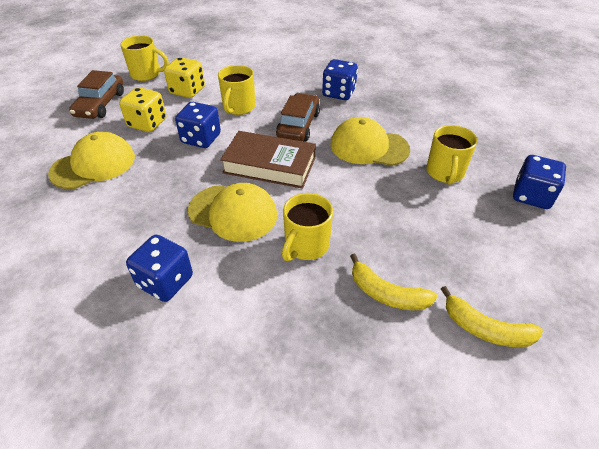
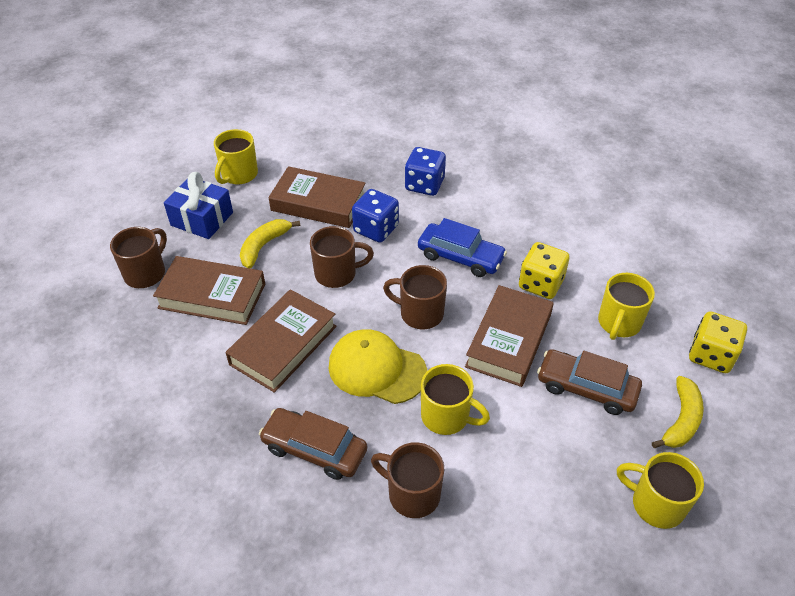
blue car: 0 -> 1
blue dice: 4 -> 2
blue gift: 0 -> 1
brown book: 1 -> 4
brown mug: 0 -> 4
yellow cap: 3 -> 1

